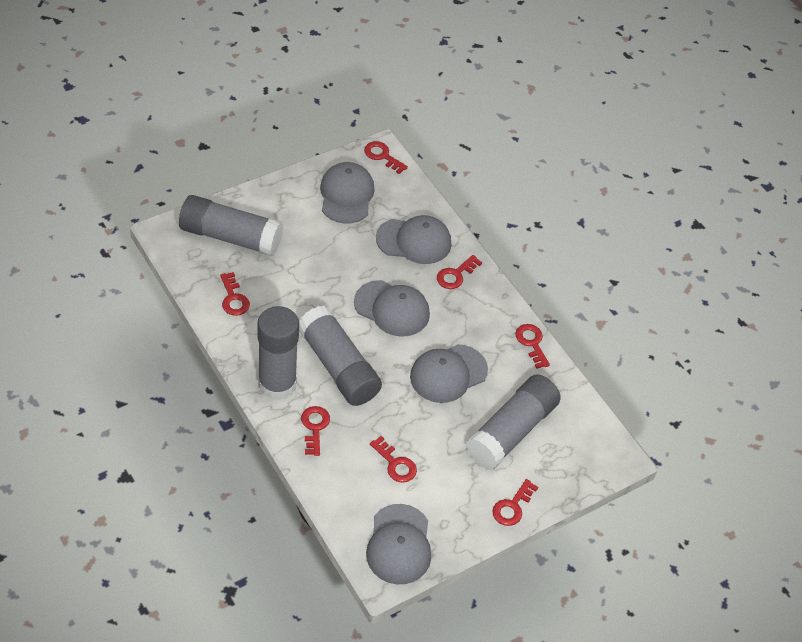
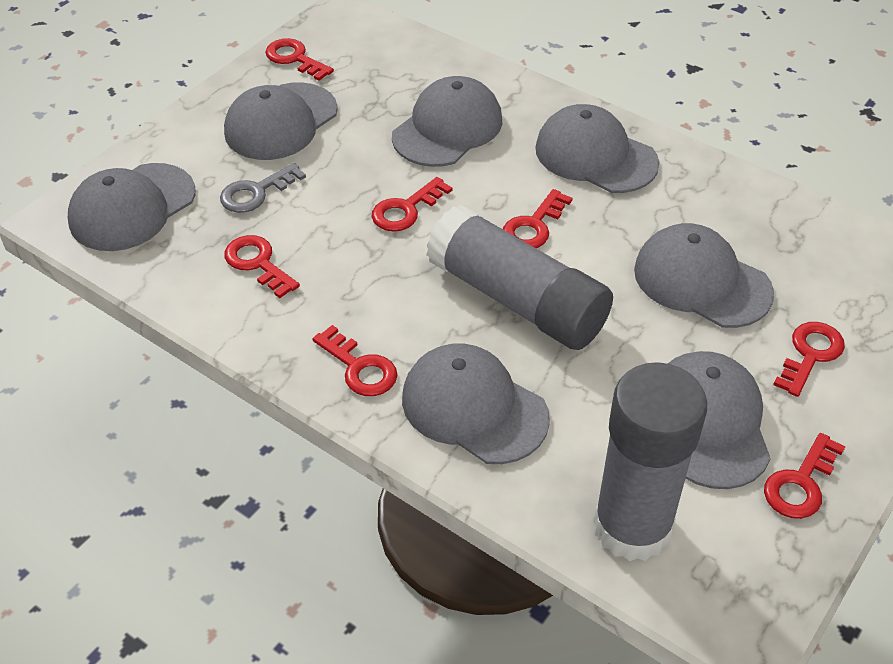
grey cap: 5 -> 7
grey glue stick: 4 -> 2
grey key: 0 -> 1

